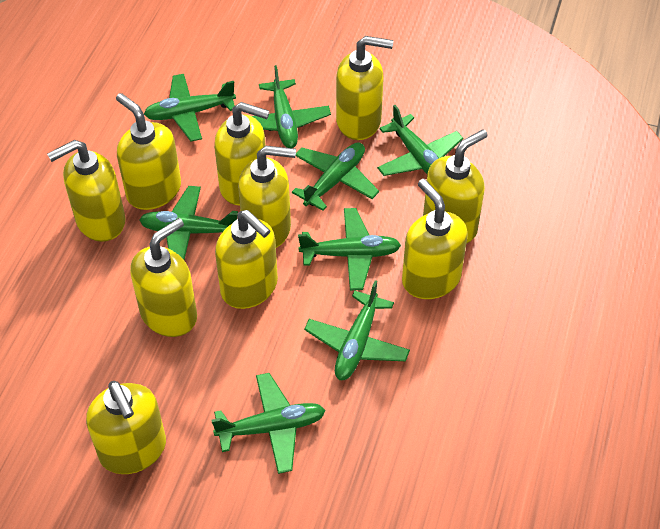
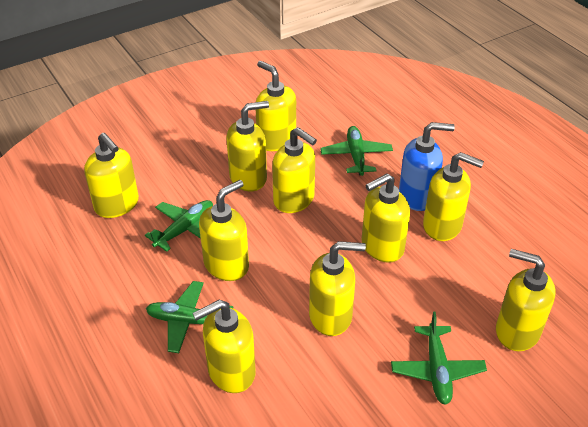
blue soap dispenser: 0 -> 1
green plane: 8 -> 4

